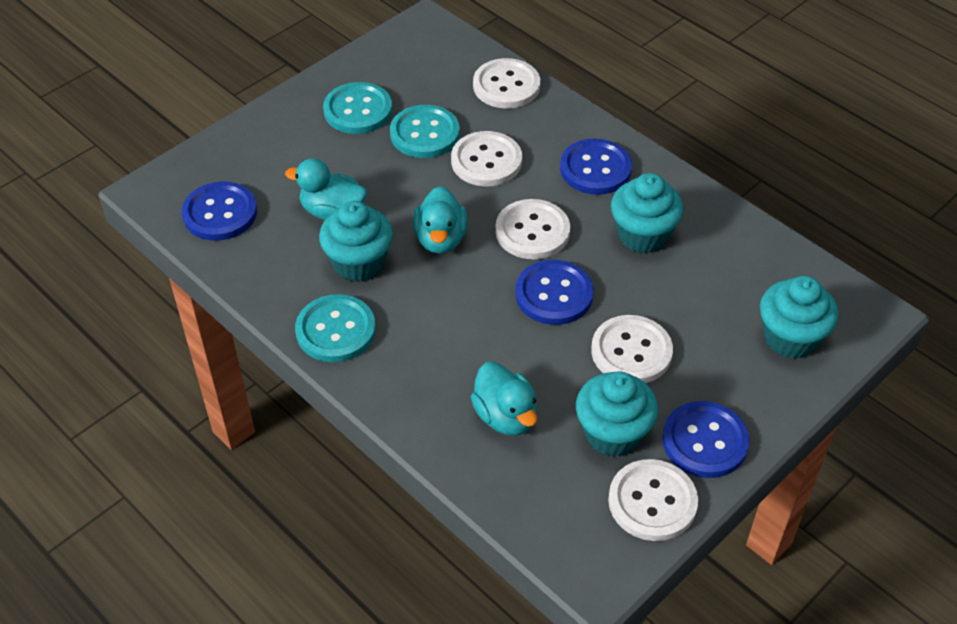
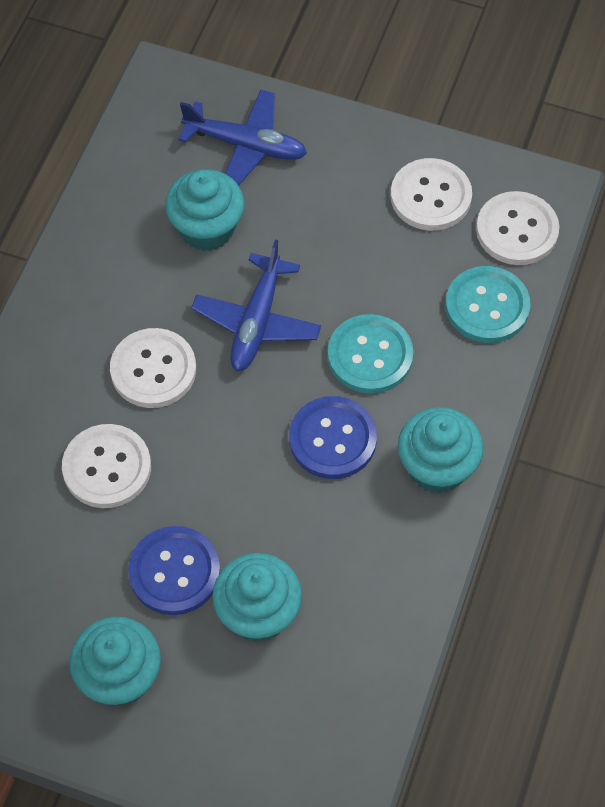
blue button: 4 -> 2
blue plane: 0 -> 2
turquoise button: 3 -> 2
turquoise duck: 3 -> 0
white button: 5 -> 4

